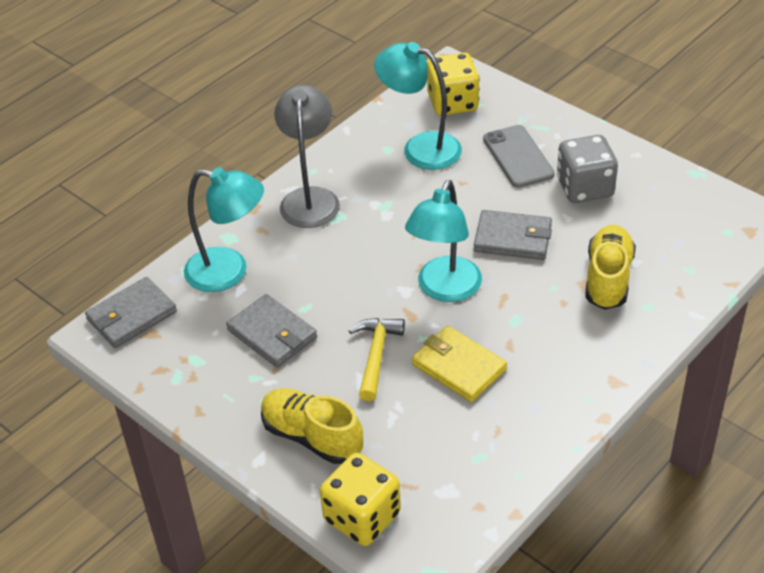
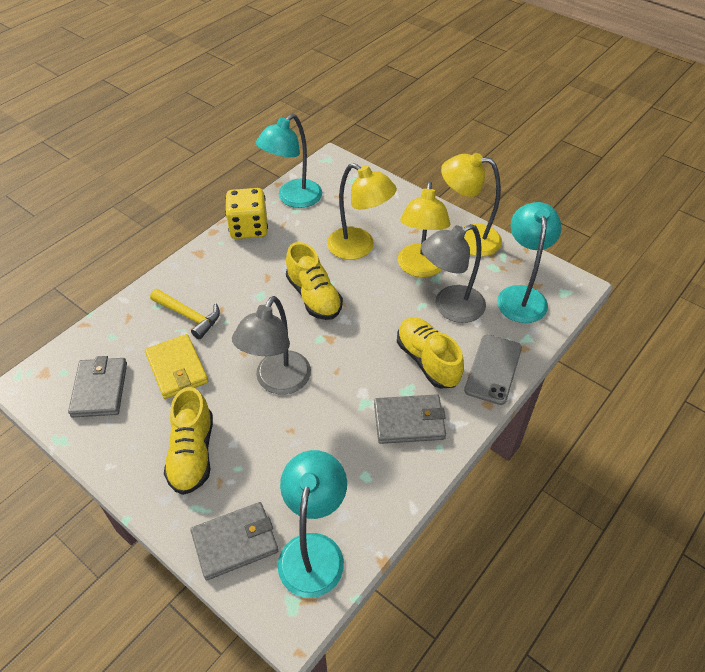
grey dice: 1 -> 0
grey lamp: 1 -> 2
yellow dice: 2 -> 1
yellow lamp: 0 -> 3
yellow shoe: 2 -> 3

